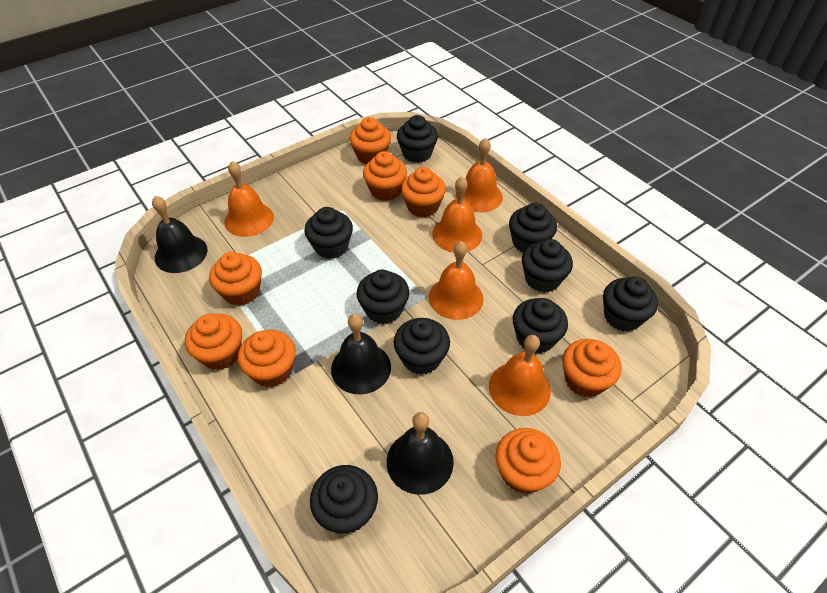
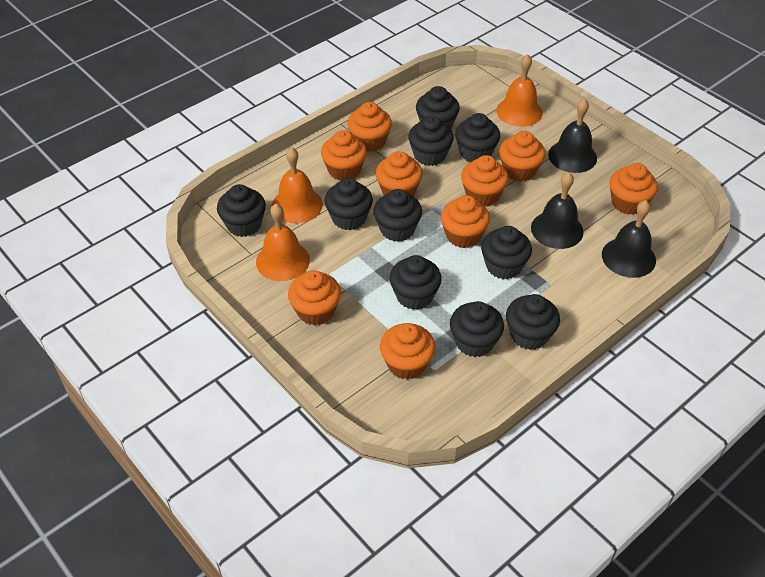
black cupcake: 9 -> 10
orange bell: 5 -> 3
orange cupcake: 8 -> 9

